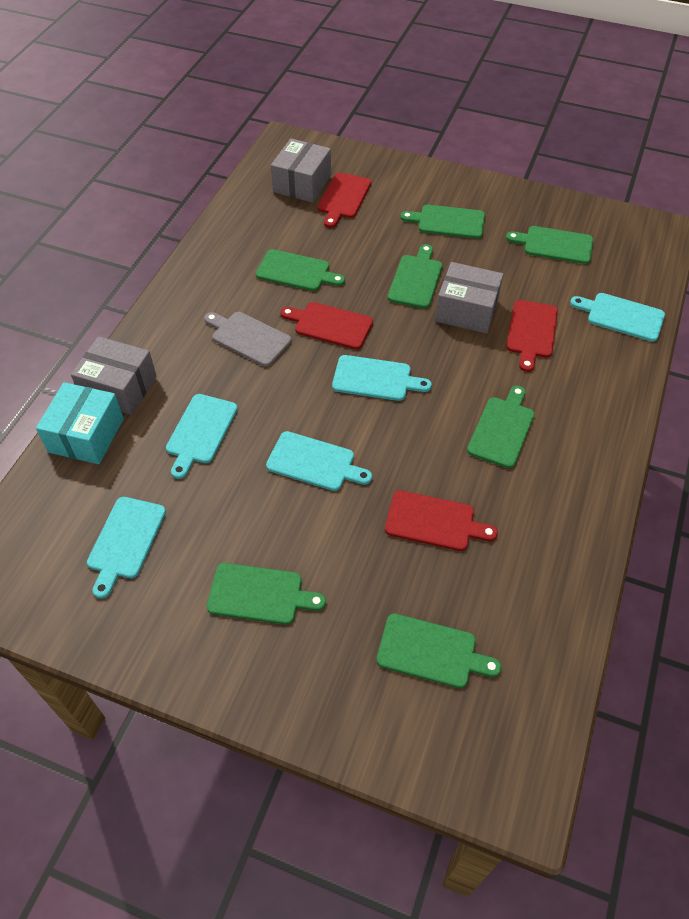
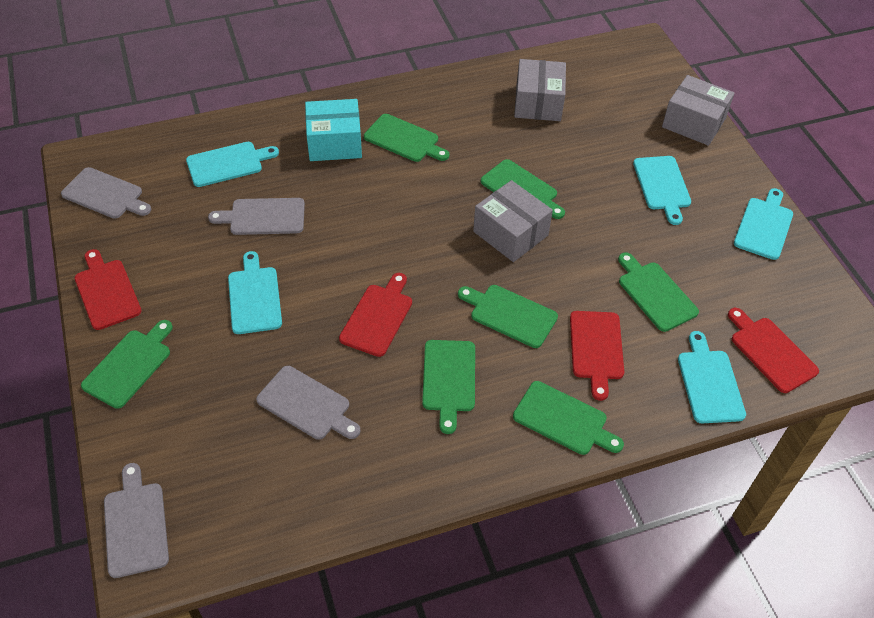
grey cutting board: 1 -> 4

